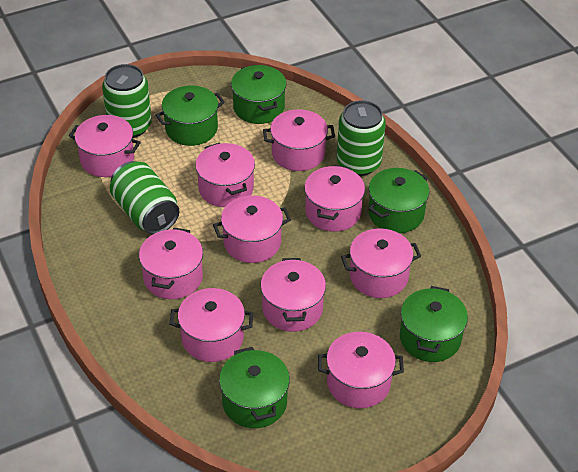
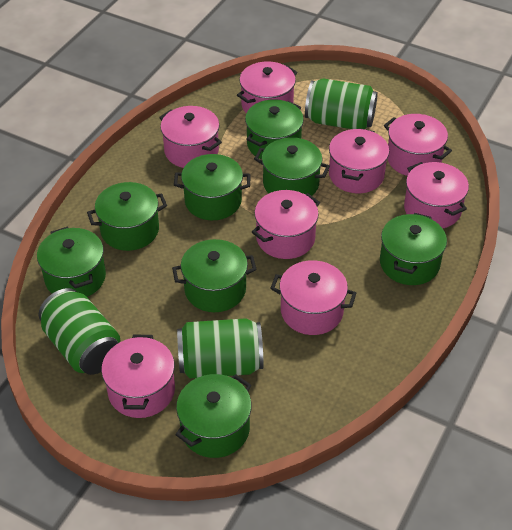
green pot: 5 -> 8
pink pot: 10 -> 8

